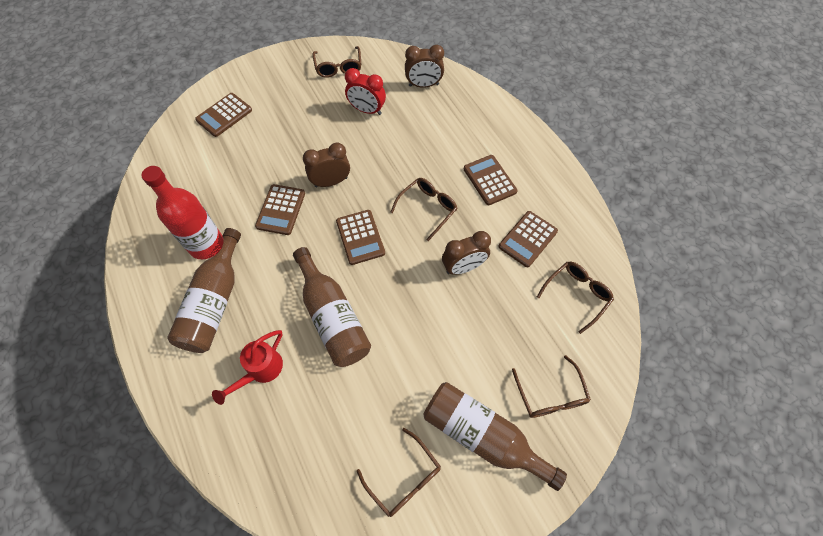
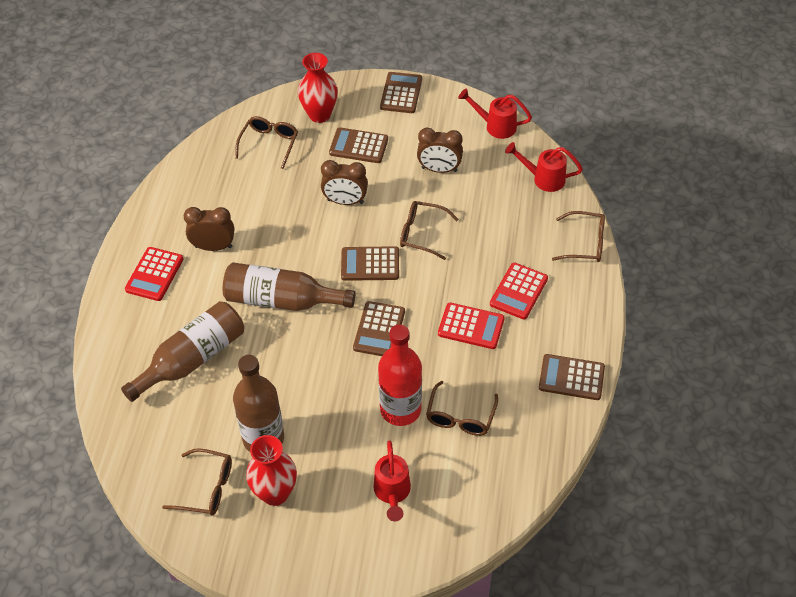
red calculator: 0 -> 3
red clock: 1 -> 0
red vase: 0 -> 2
red watering can: 1 -> 3

